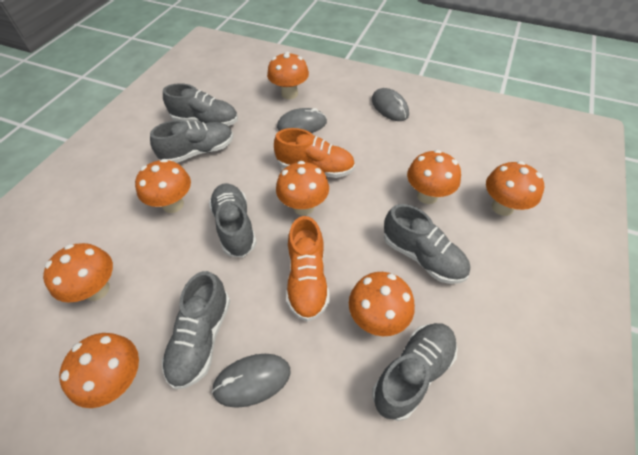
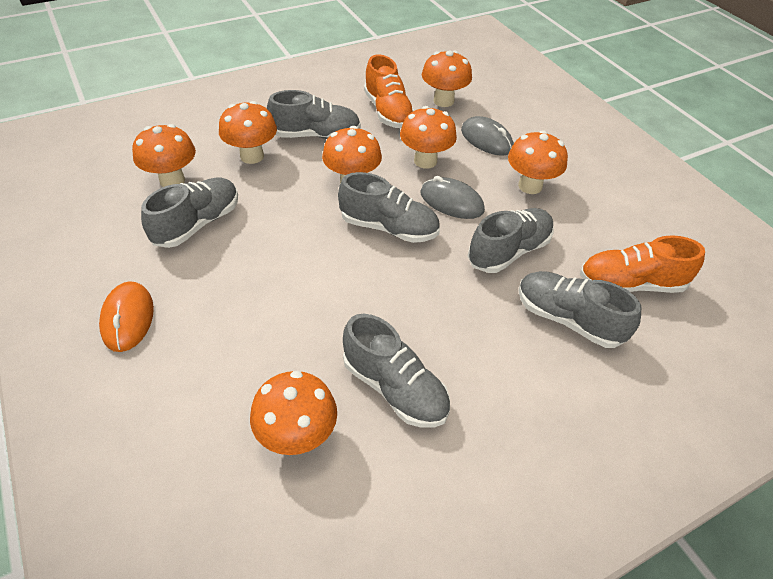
grey mouse: 3 -> 2
orange mouse: 0 -> 1
orange mushroom: 8 -> 7

